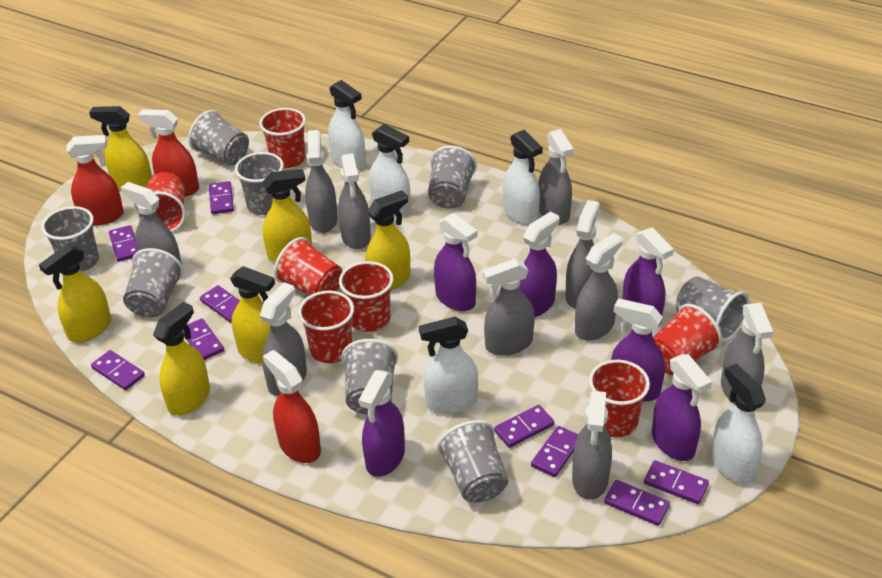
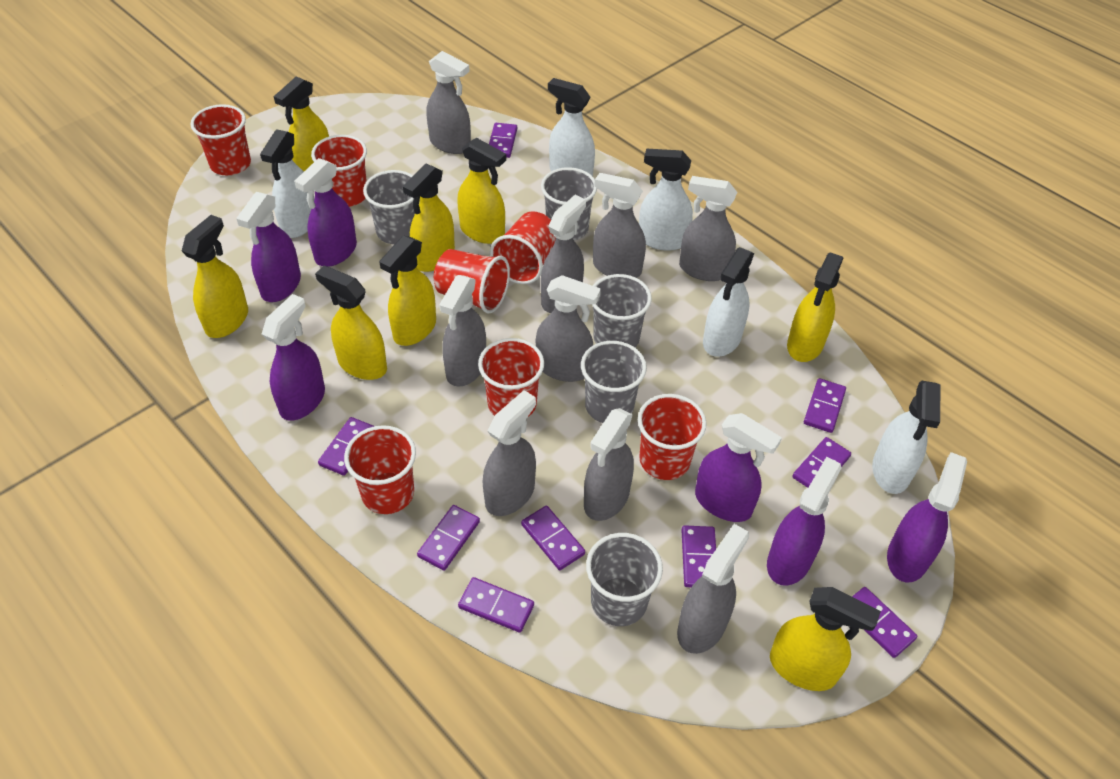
grey cup: 8 -> 5
grey spray bottle: 10 -> 9
red spray bottle: 3 -> 0
yellow spray bottle: 6 -> 8

